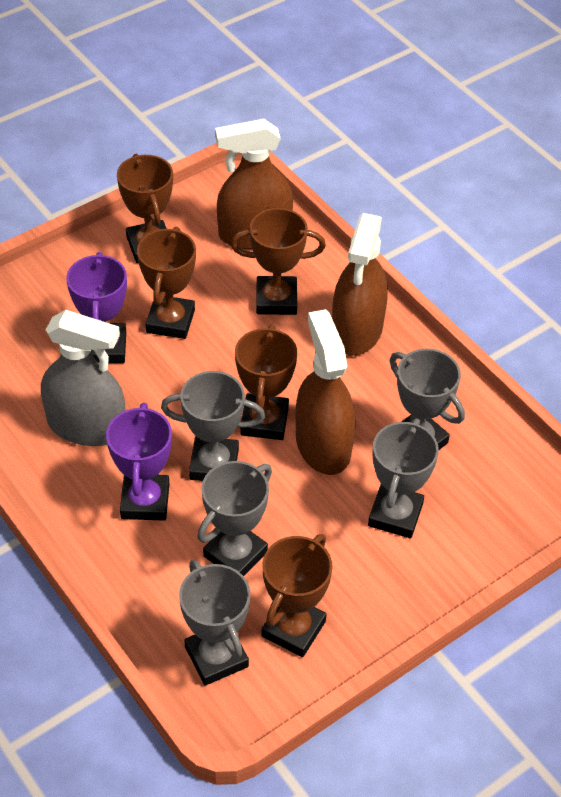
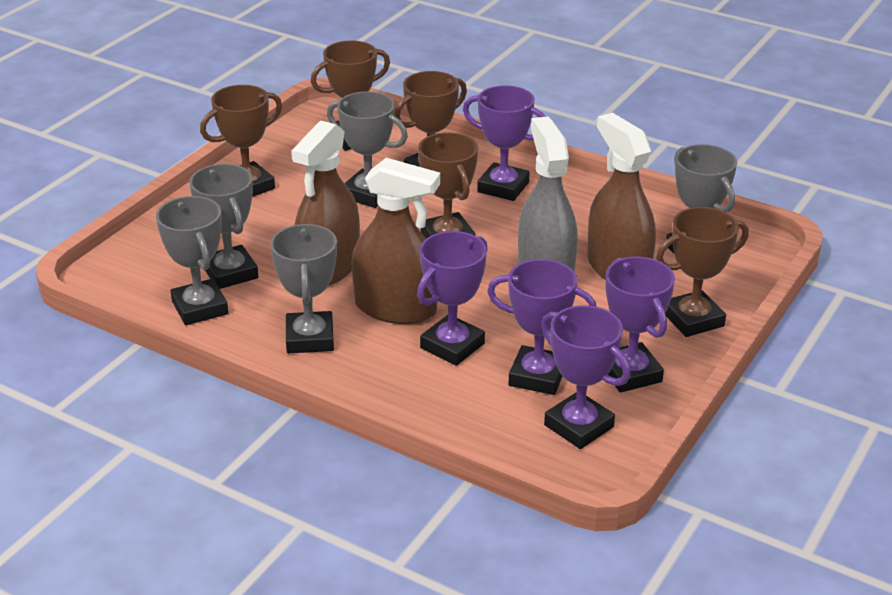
purple trophy: 2 -> 5

